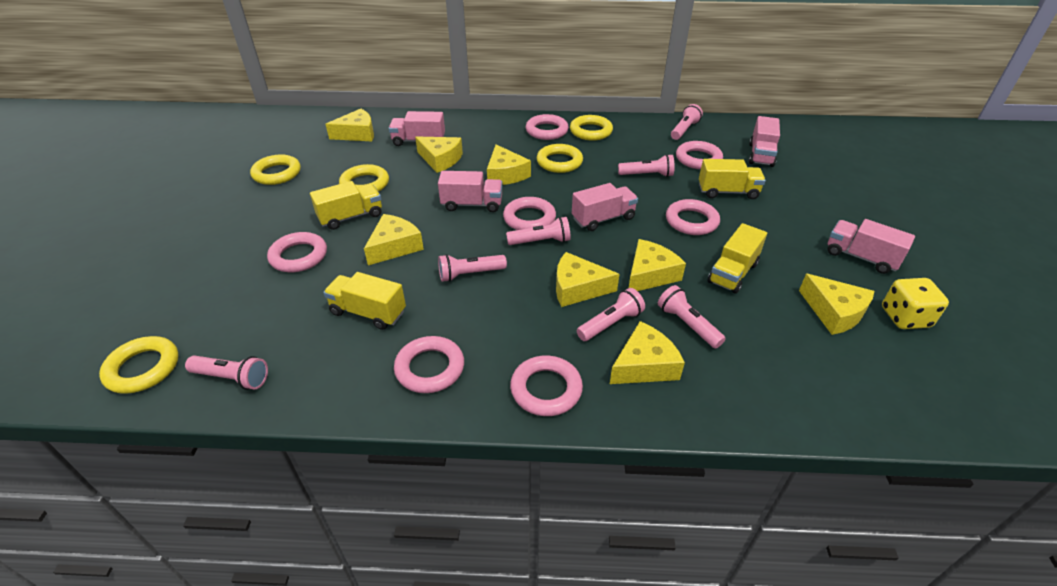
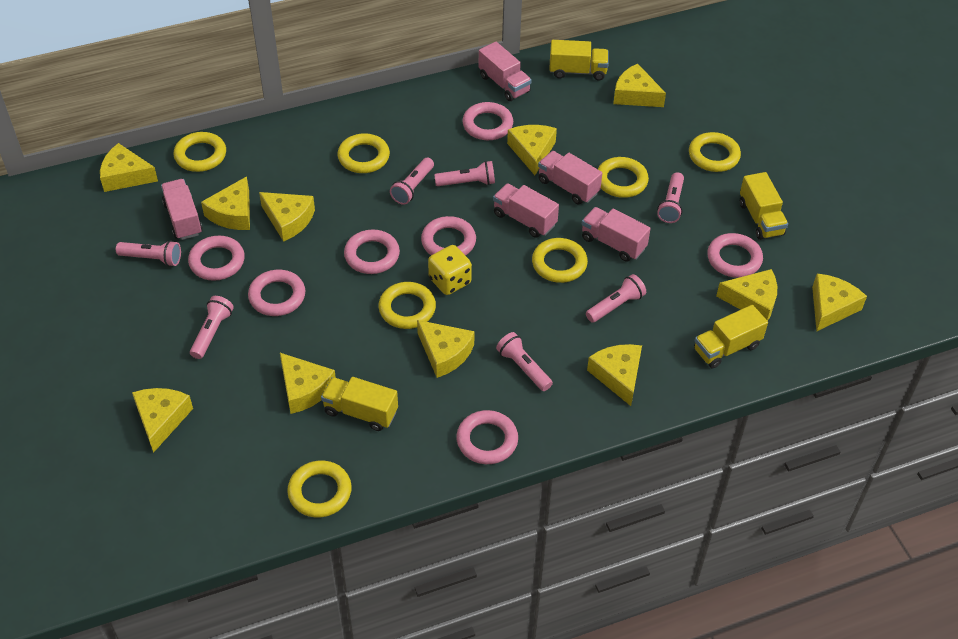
yellow cheese: 8 -> 11
yellow ring: 5 -> 7

